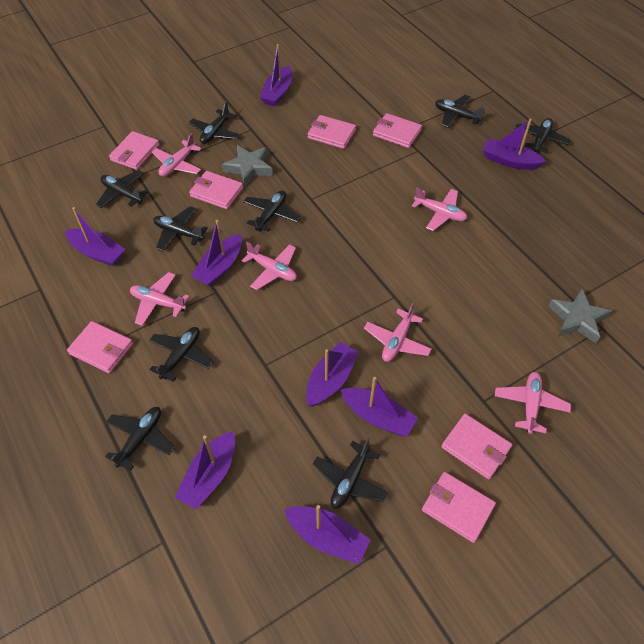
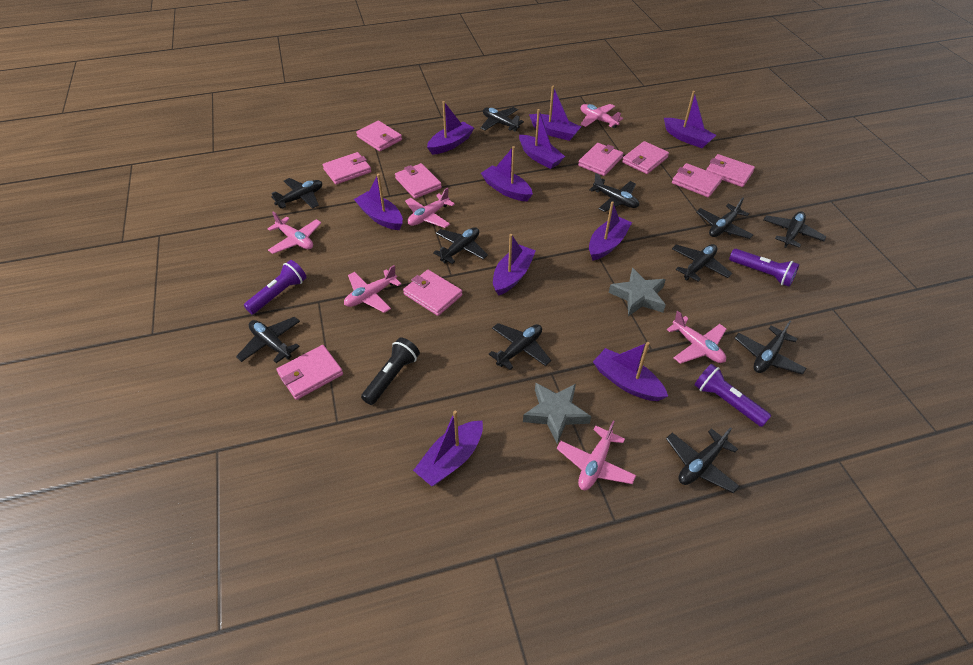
black flashlight: 0 -> 1
black plane: 9 -> 11
pink wallet: 7 -> 9
purple boat: 8 -> 10
purple flashlight: 0 -> 3

